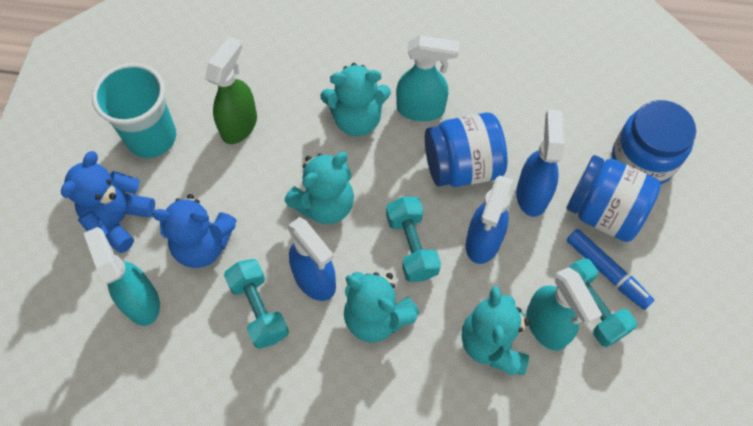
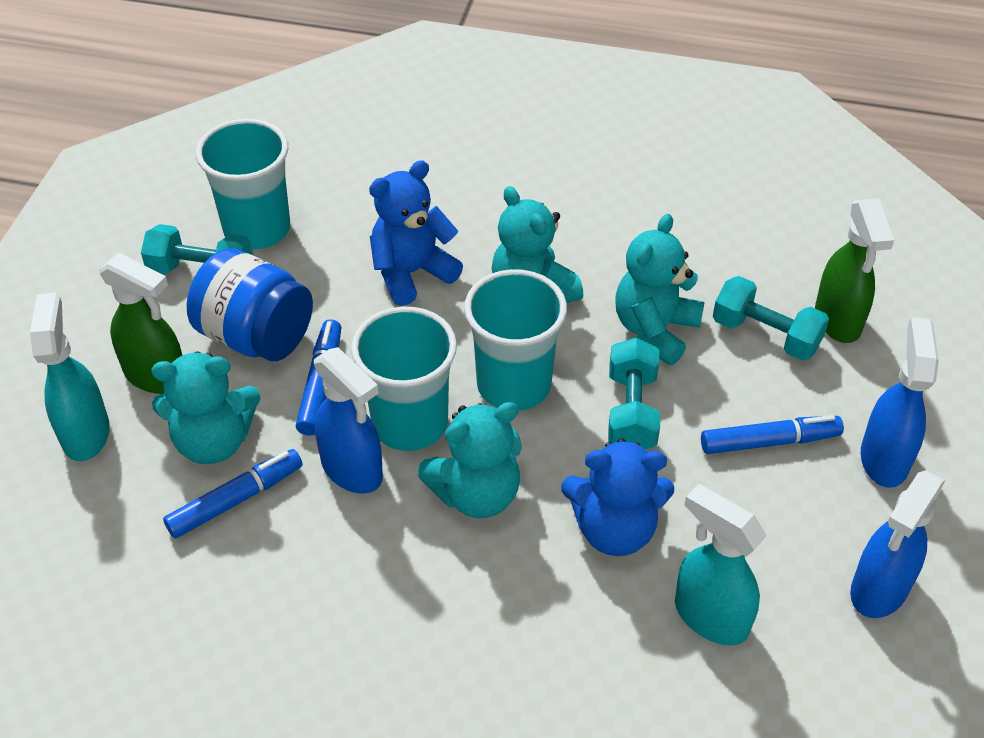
blue jar: 3 -> 1
blue marker: 1 -> 3
green spray bottle: 1 -> 2
turquoise cup: 1 -> 3
turquoise spray bottle: 3 -> 2

